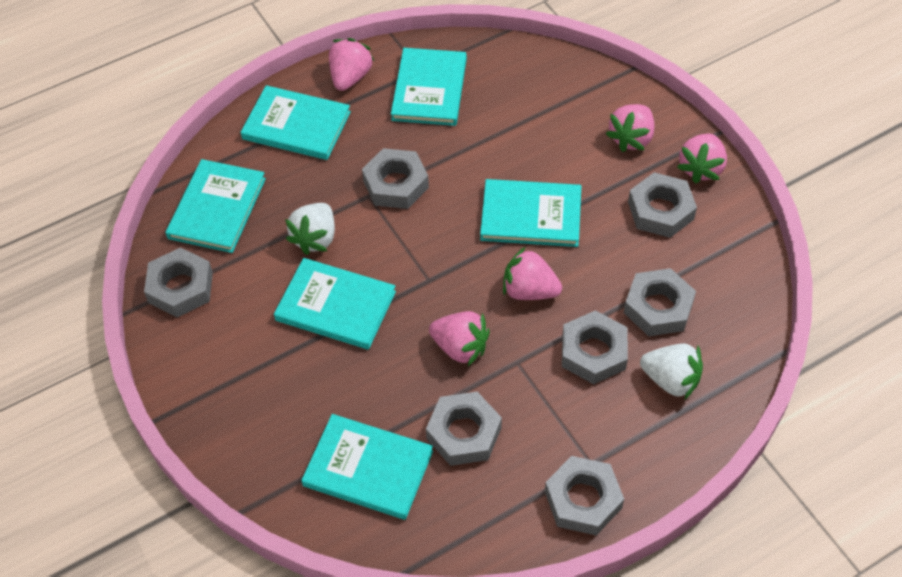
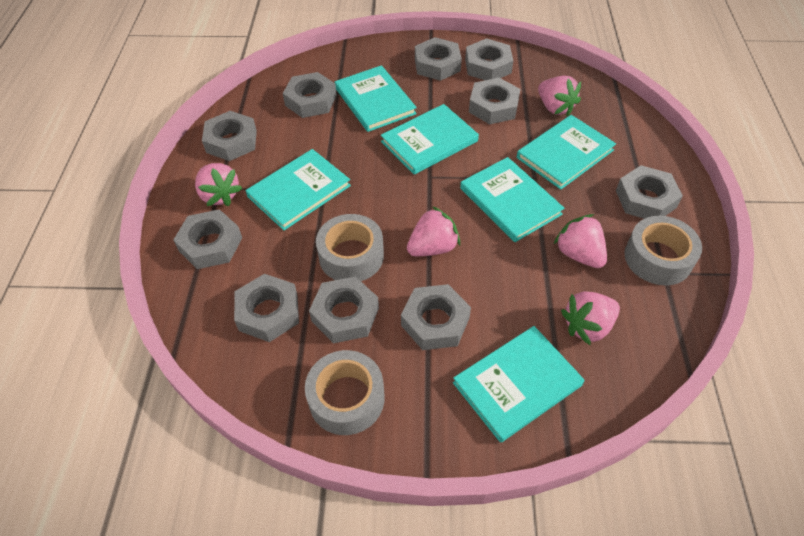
grey nut: 7 -> 10
grey tape: 0 -> 3
white strawberry: 2 -> 0

